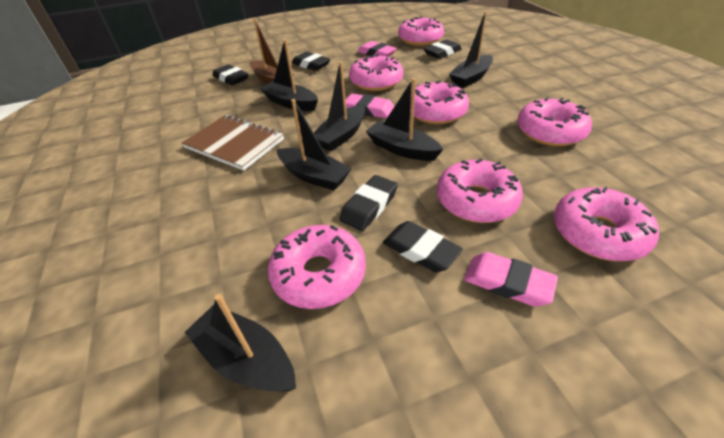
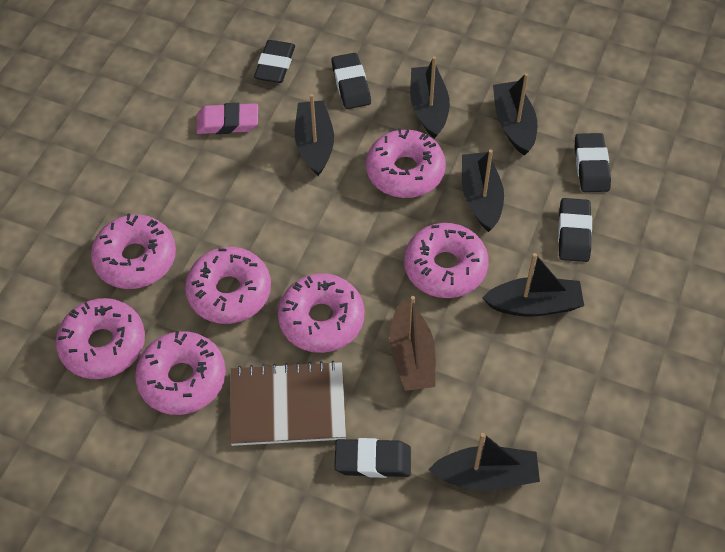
pink eraser: 3 -> 1

